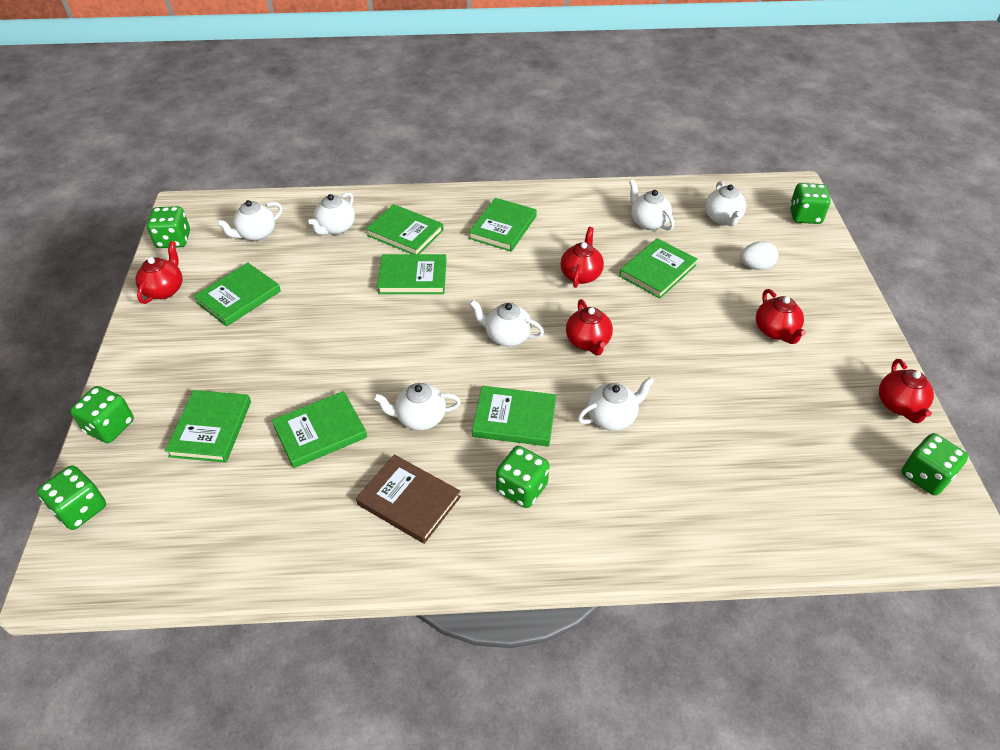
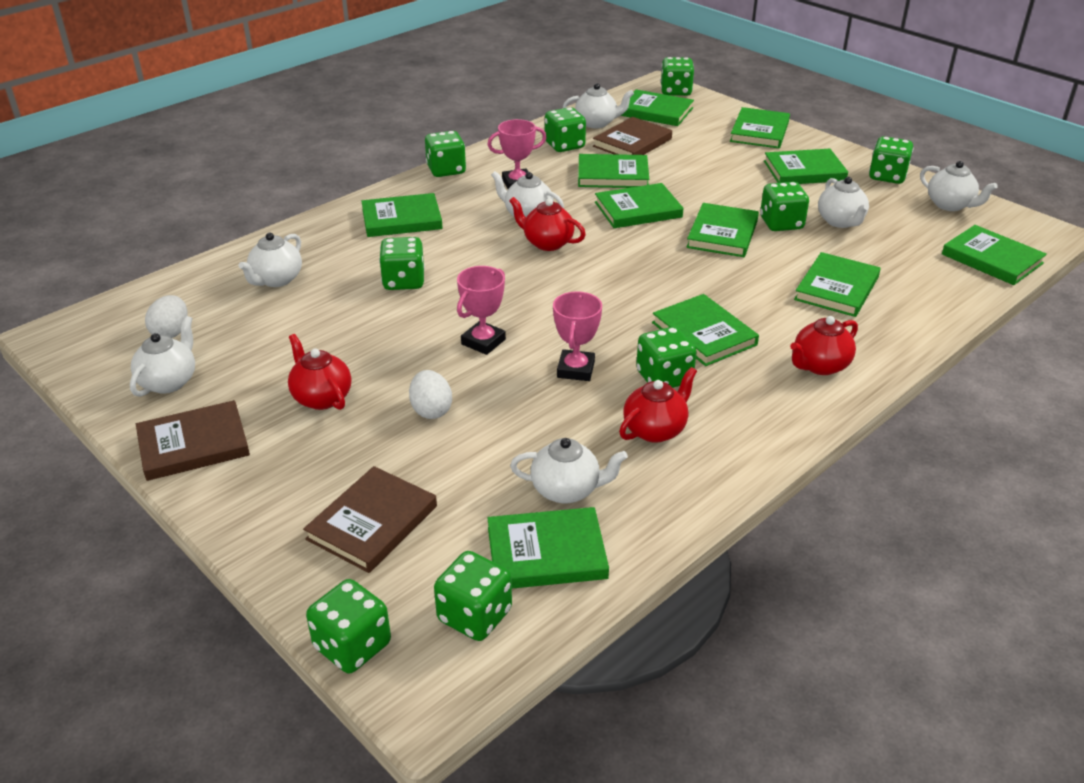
brown book: 1 -> 3
green book: 8 -> 11
green dice: 6 -> 9
pink trophy: 0 -> 3
red teapot: 5 -> 4
white egg: 1 -> 2

